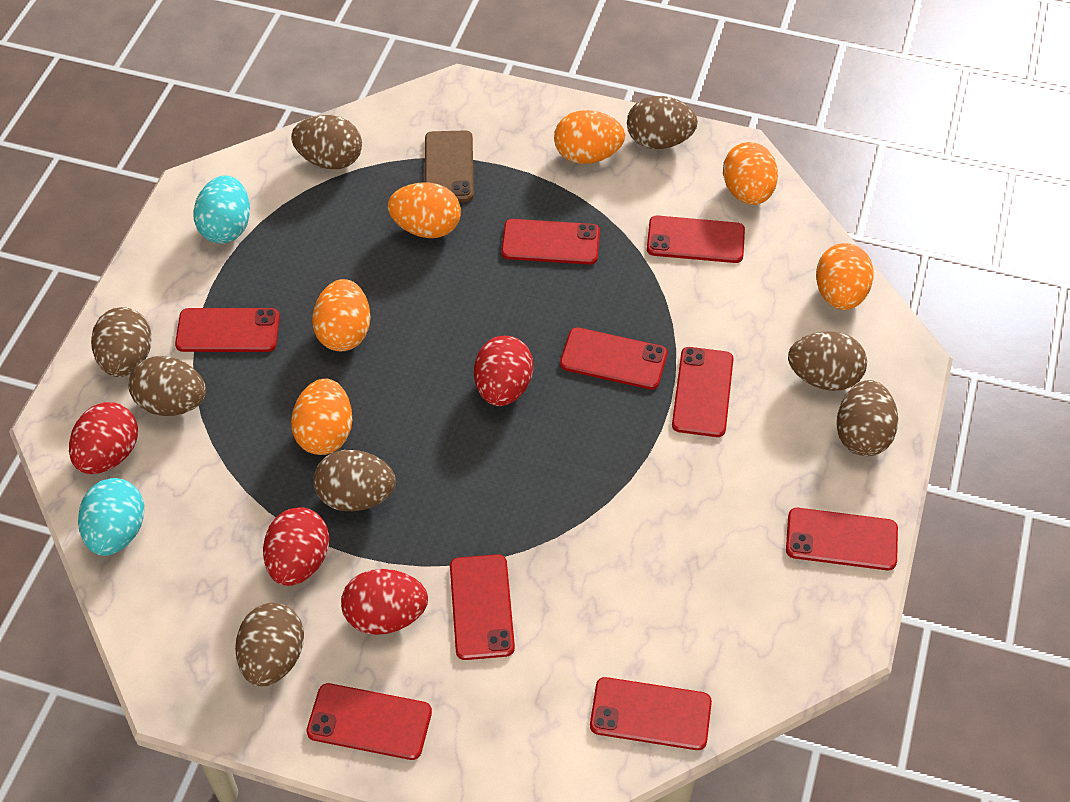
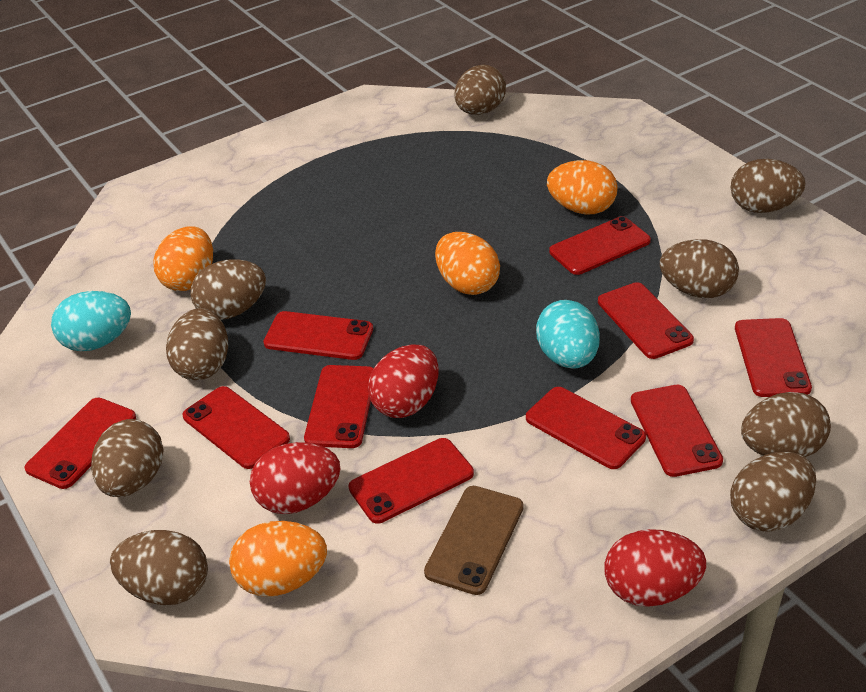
brown egg: 8 -> 9
orange egg: 6 -> 4
red egg: 4 -> 3
red phone: 9 -> 10

